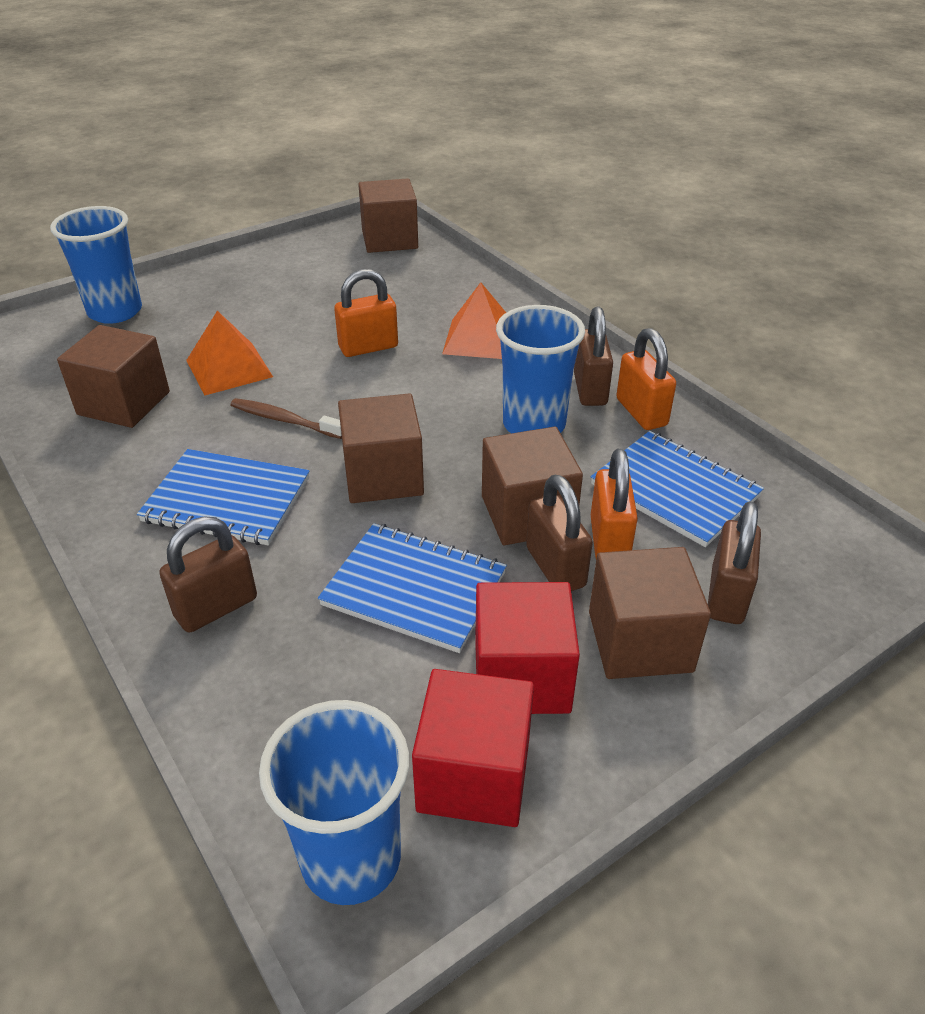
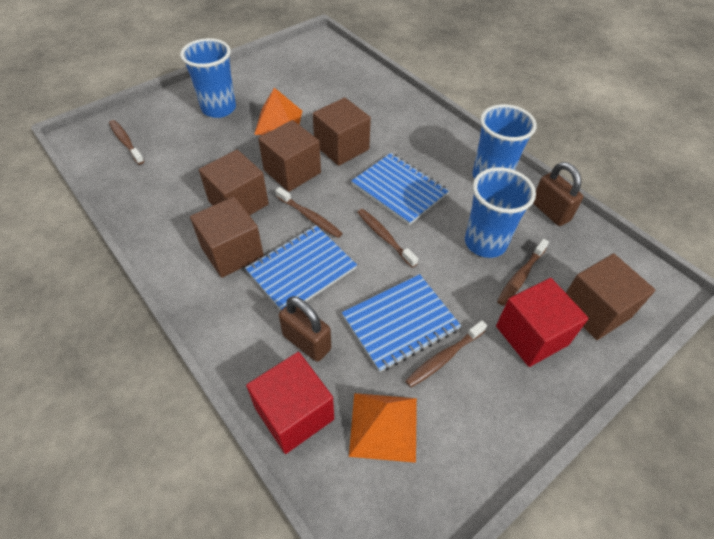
brown padlock: 4 -> 2
brown toothbrush: 1 -> 5
orange padlock: 3 -> 0

